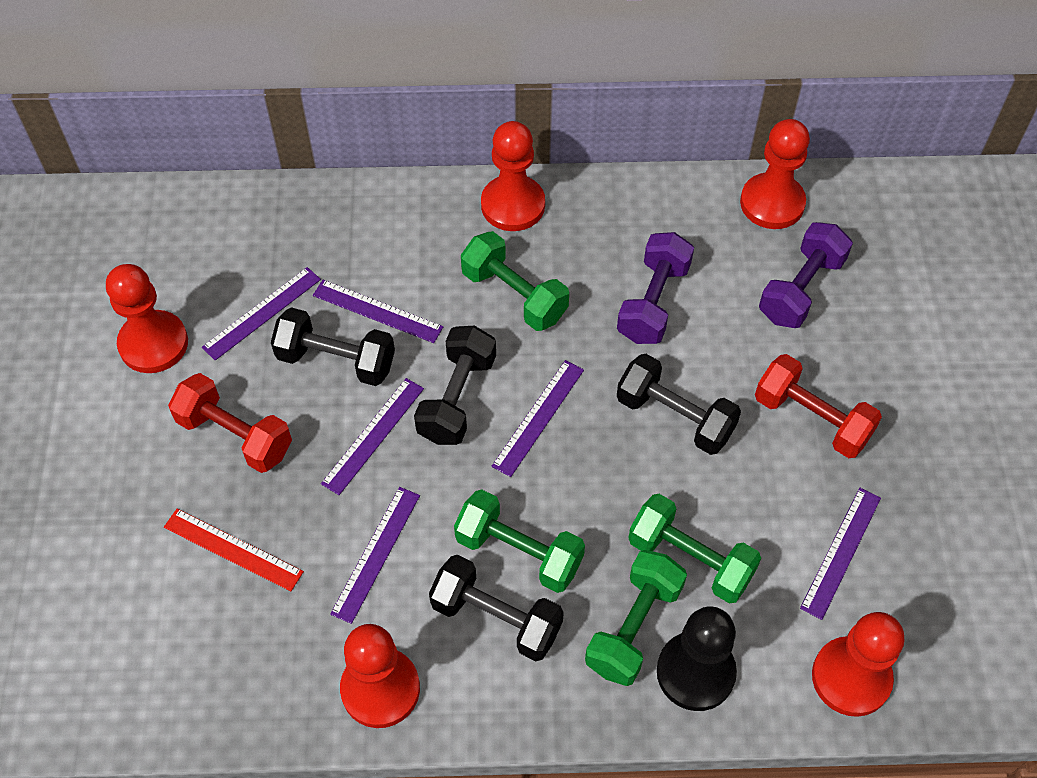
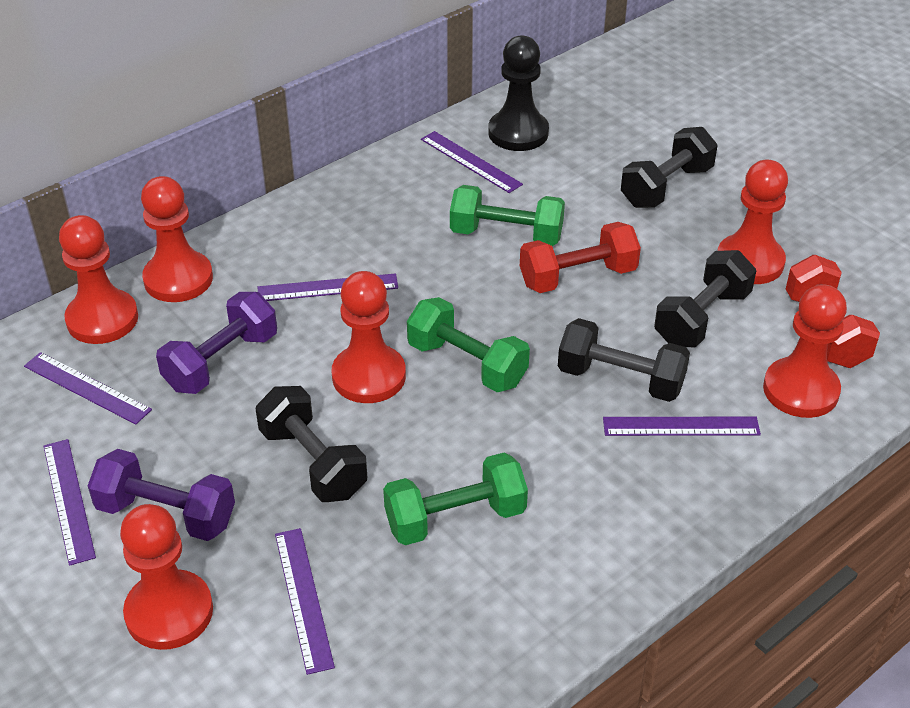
green dumbbell: 4 -> 3
red pawn: 5 -> 6
red ruler: 1 -> 0

